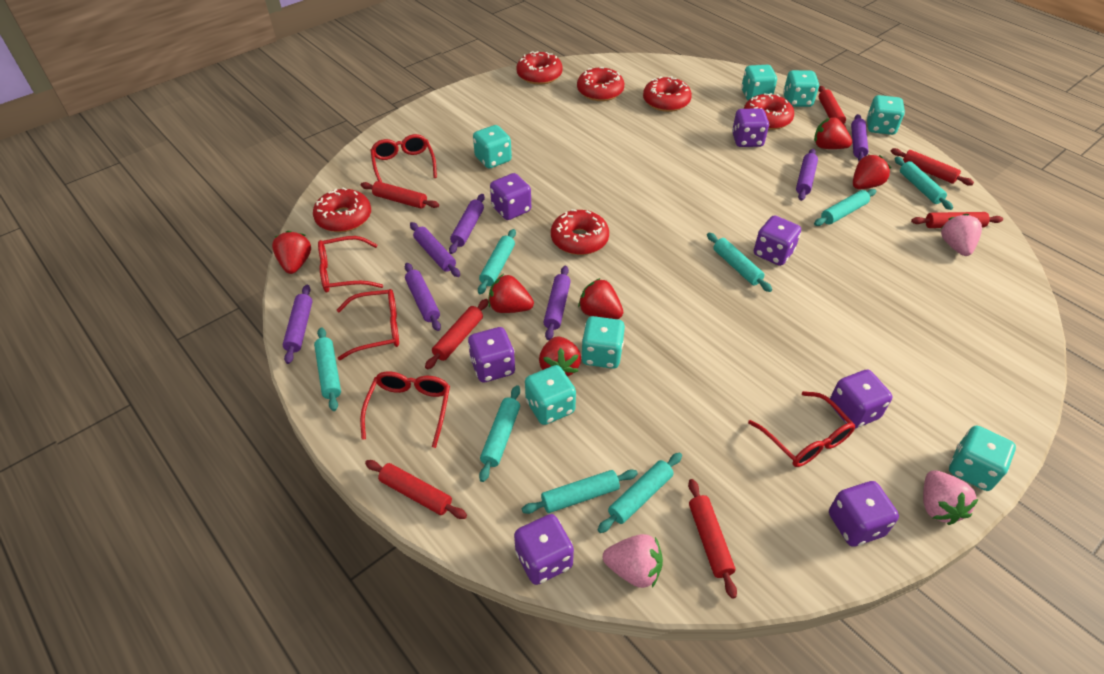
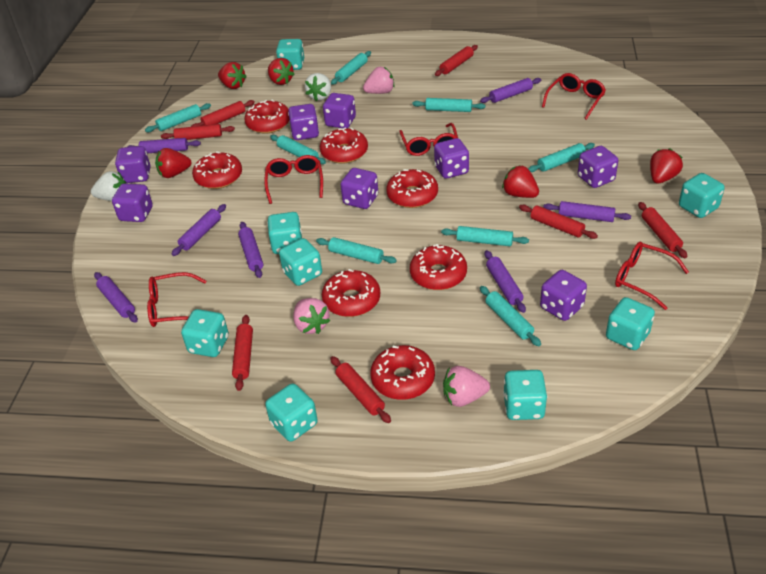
purple dice: 7 -> 8
red donut: 6 -> 7
red strawberry: 6 -> 5
turquoise dice: 7 -> 8
white strawberry: 0 -> 2

